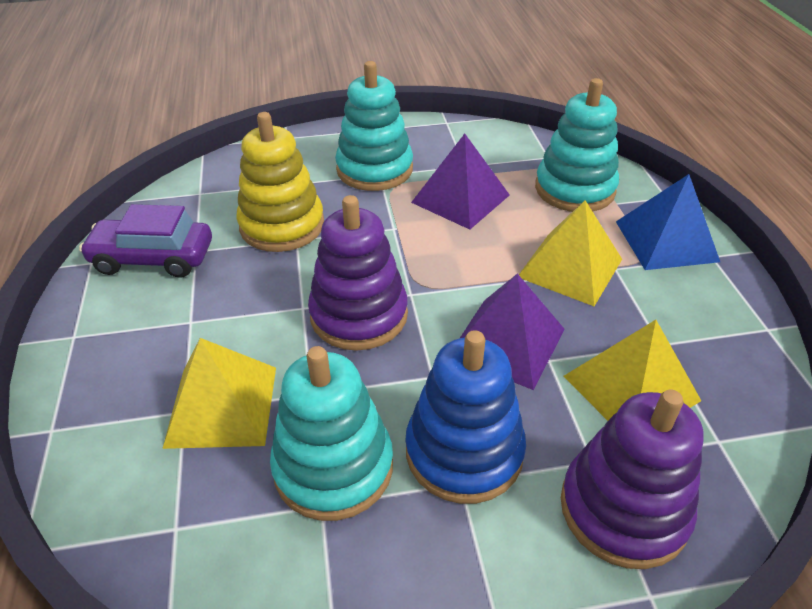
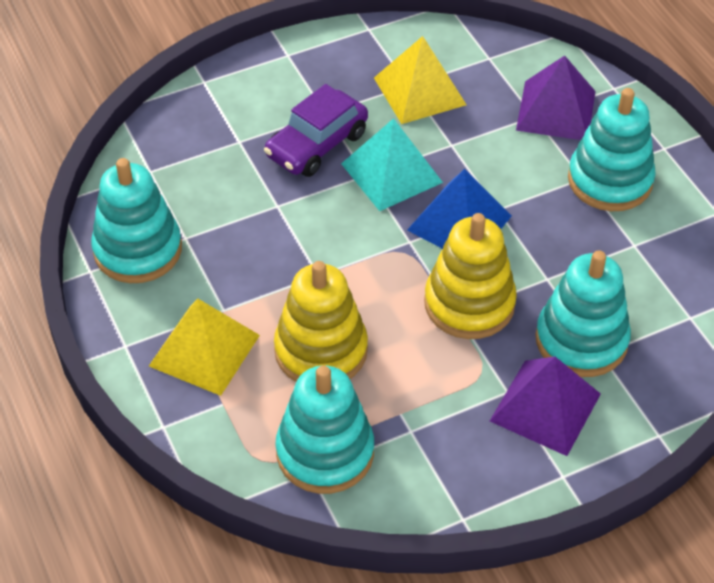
blue stacking toy: 1 -> 0
purple stacking toy: 2 -> 0
turquoise pyramid: 0 -> 1
turquoise stacking toy: 3 -> 4
yellow pyramid: 3 -> 2
yellow stacking toy: 1 -> 2

